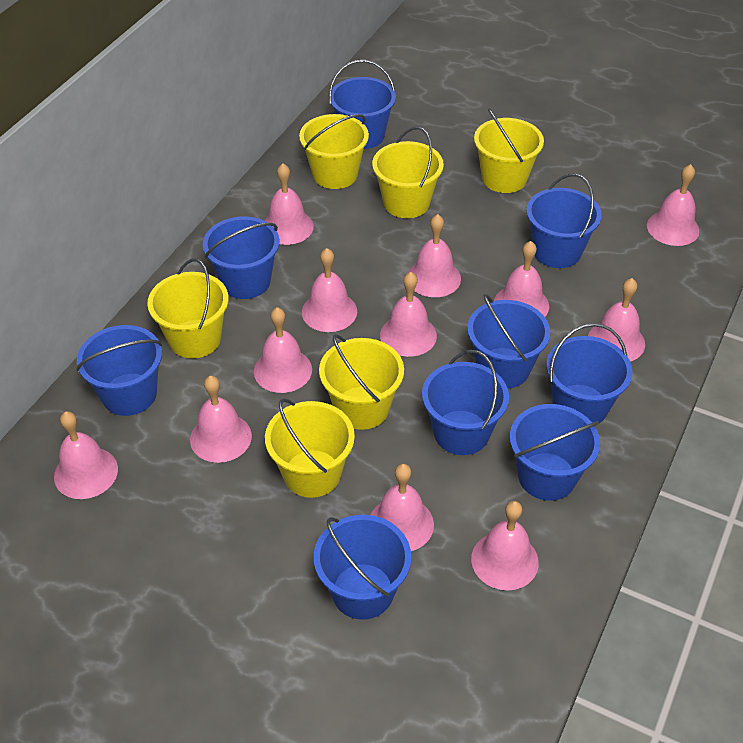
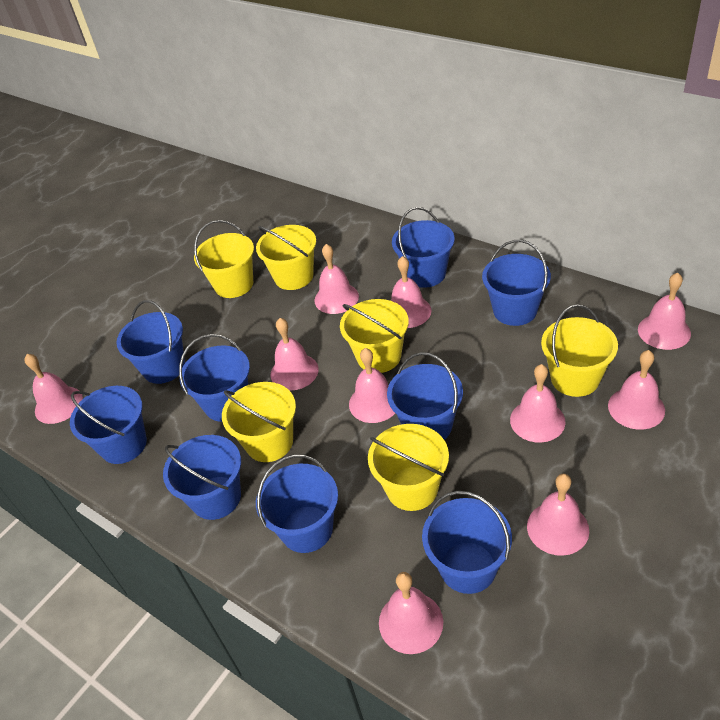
pink bell: 12 -> 10

